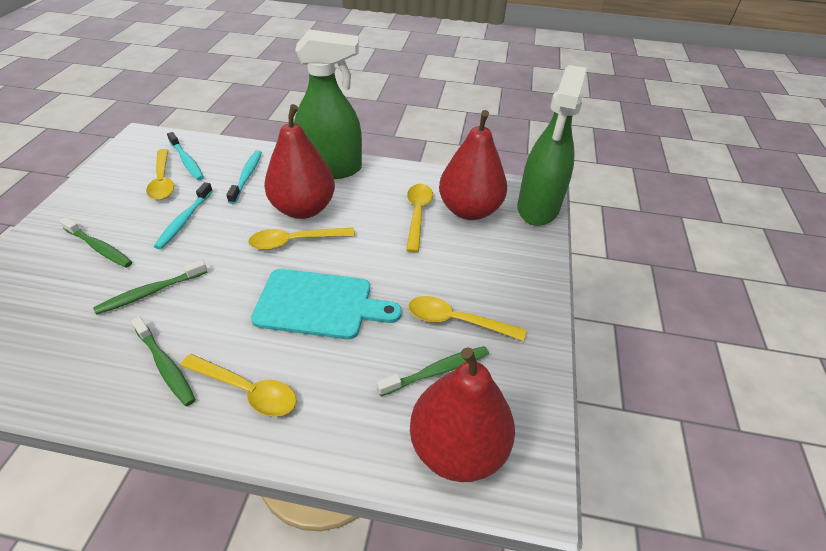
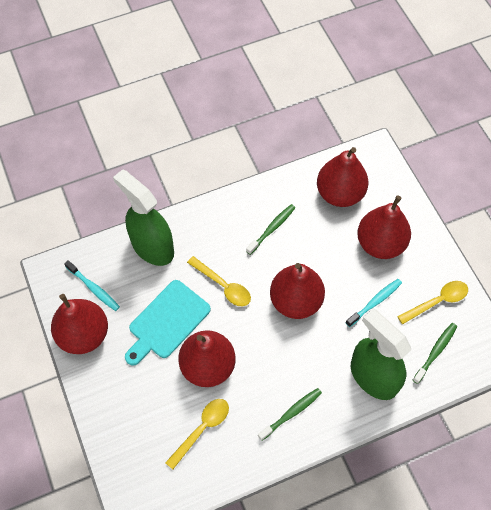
green toothbrush: 4 -> 3
red pear: 3 -> 5
turquoise toothbrush: 3 -> 2
yellow spoon: 5 -> 3

